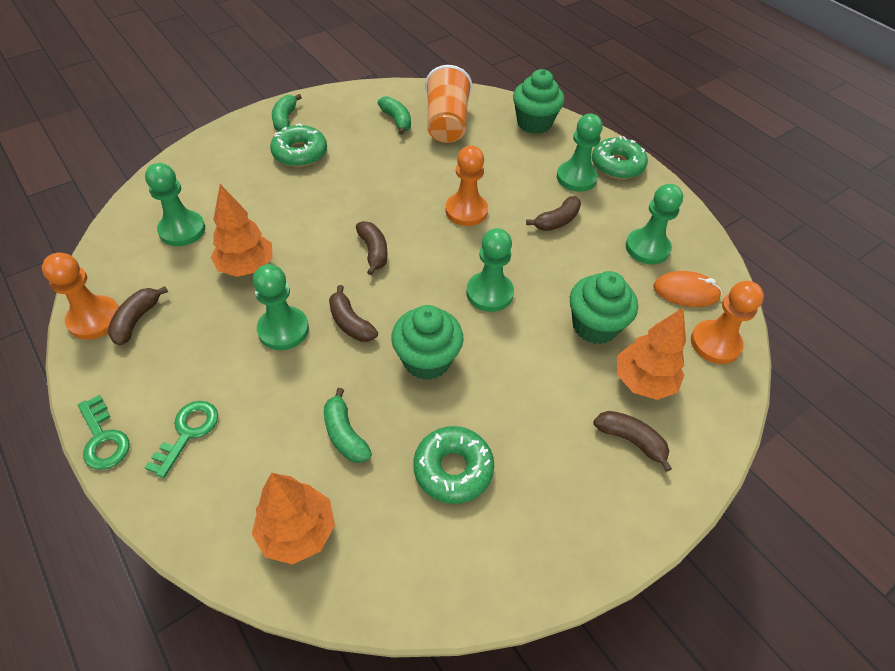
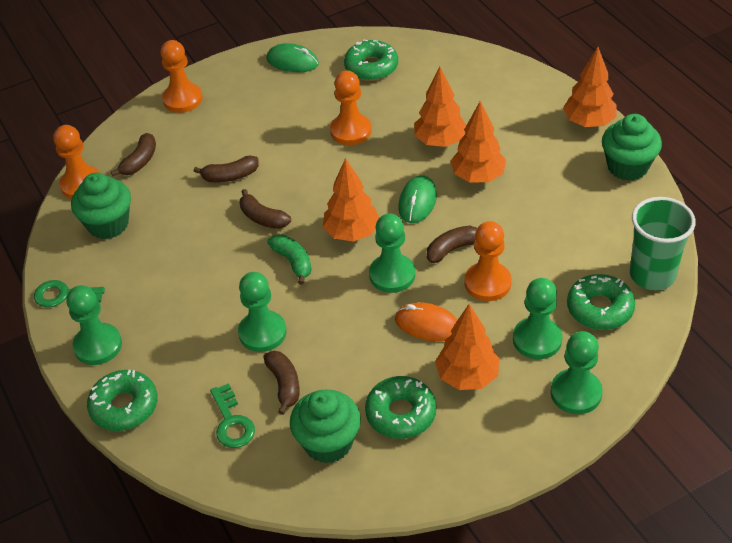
green banana: 3 -> 1
green cup: 0 -> 1
green donut: 3 -> 4
green mouse: 0 -> 2
orange cup: 1 -> 0
orange pawn: 3 -> 4
orange tree: 3 -> 5

